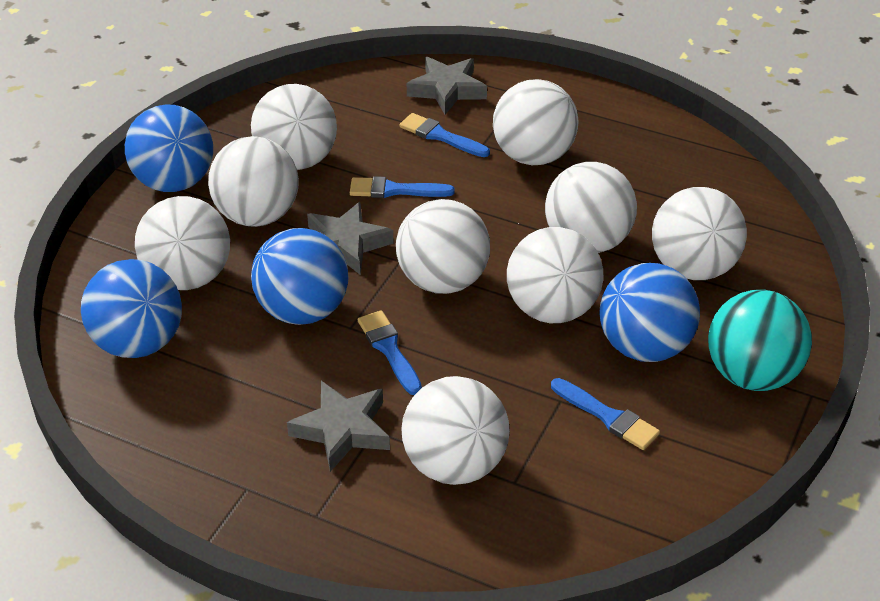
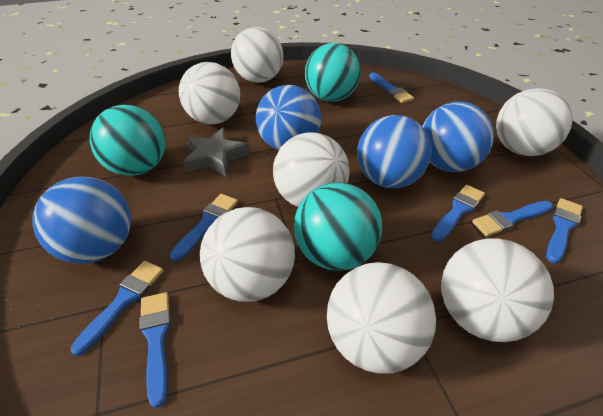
blue brush: 4 -> 7
grey star: 3 -> 1
turquoise ball: 1 -> 3
white ball: 9 -> 7

